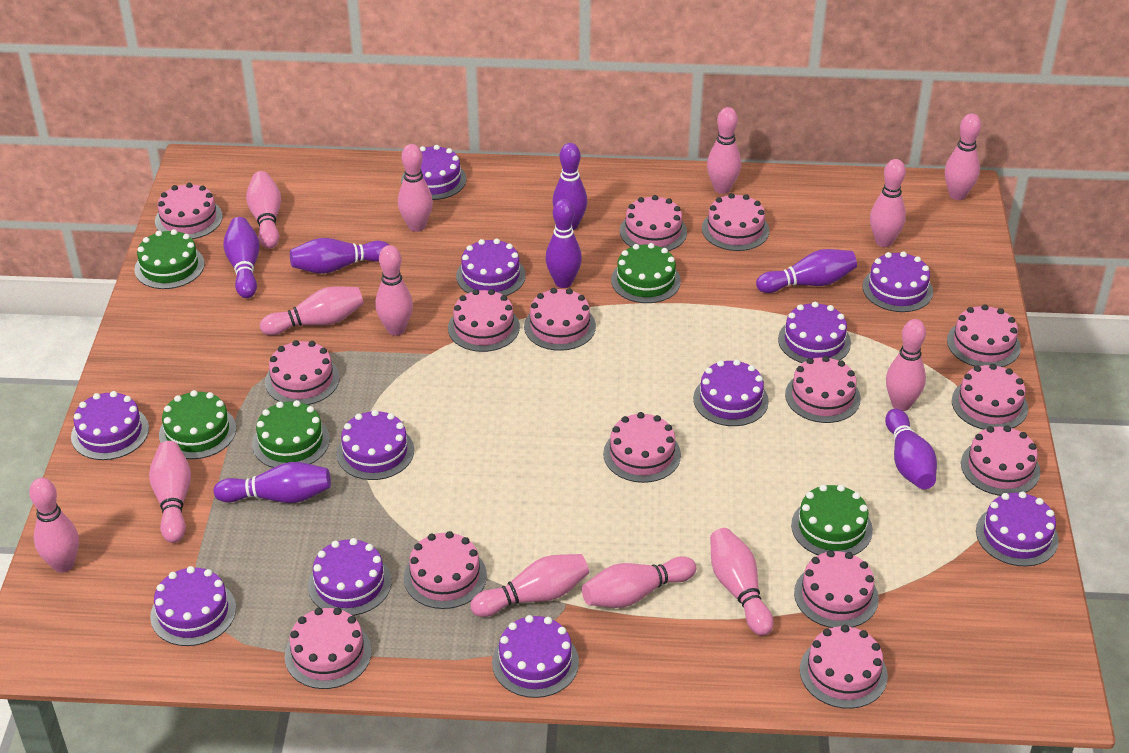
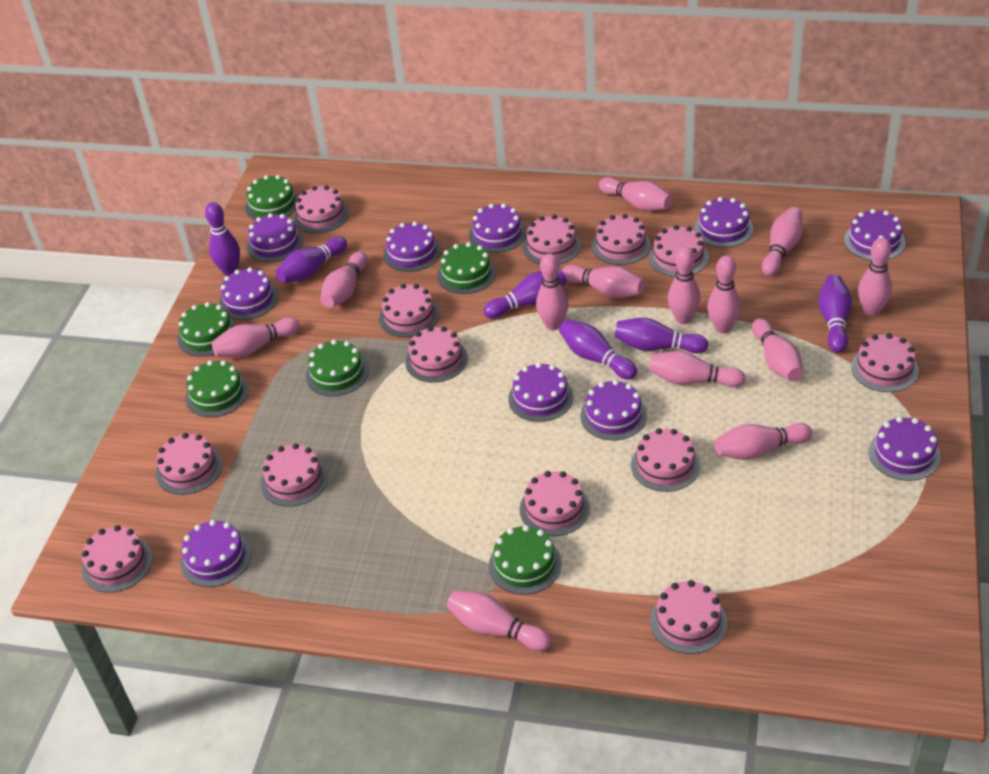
green cake: 5 -> 6
pink cake: 15 -> 13
purple bowling pin: 7 -> 6
purple cake: 11 -> 10

